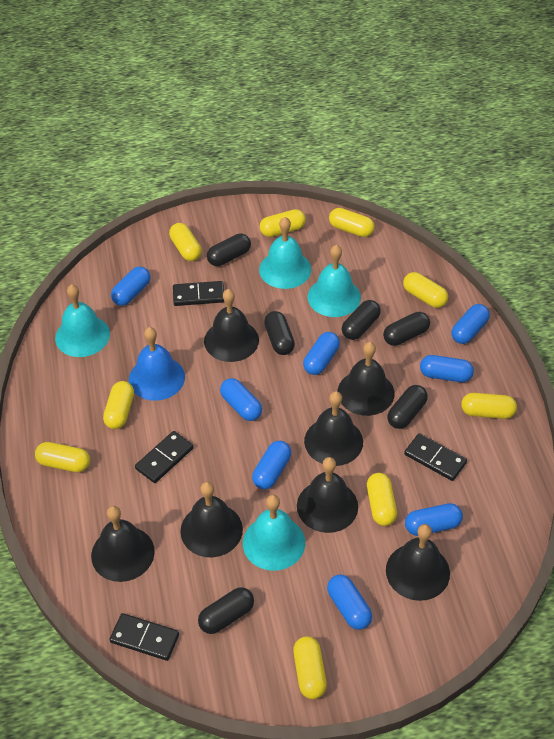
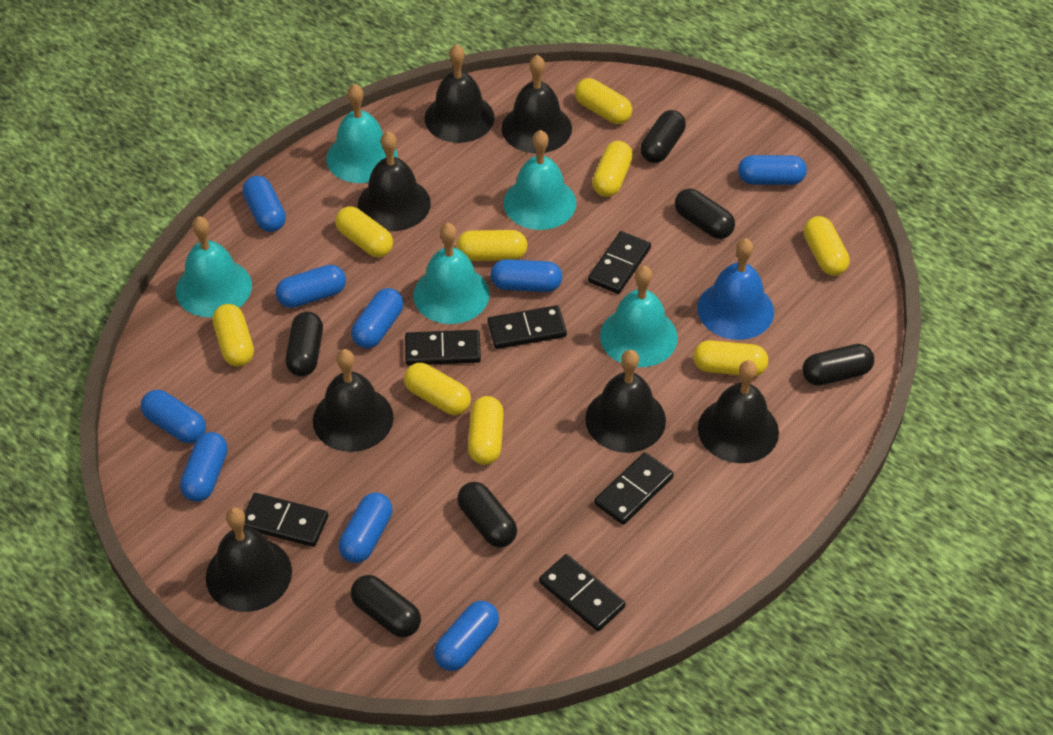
black domino: 4 -> 6
blue capsule: 8 -> 9
turquoise bell: 4 -> 5

